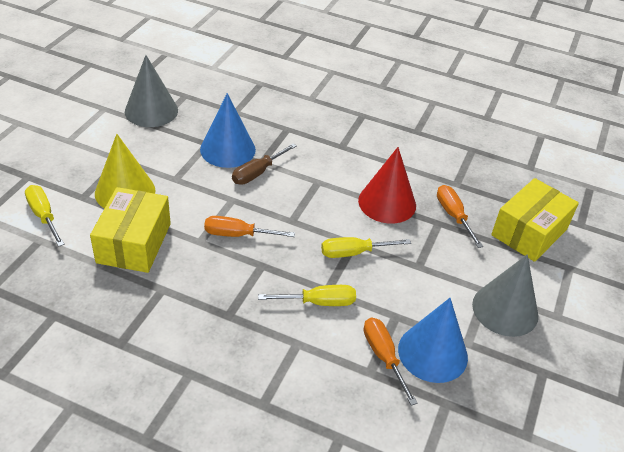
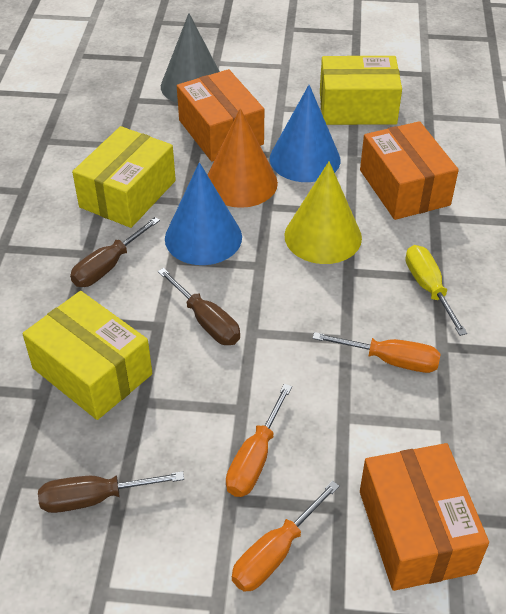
brown screwdriver: 1 -> 3
grey cone: 2 -> 1
orange box: 0 -> 3
orange cone: 0 -> 1
red cone: 1 -> 0
yellow box: 2 -> 3
yellow screwdriver: 3 -> 1

